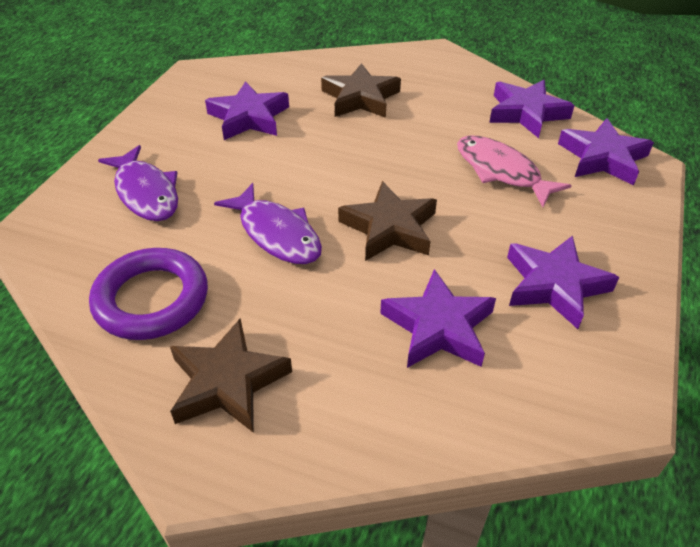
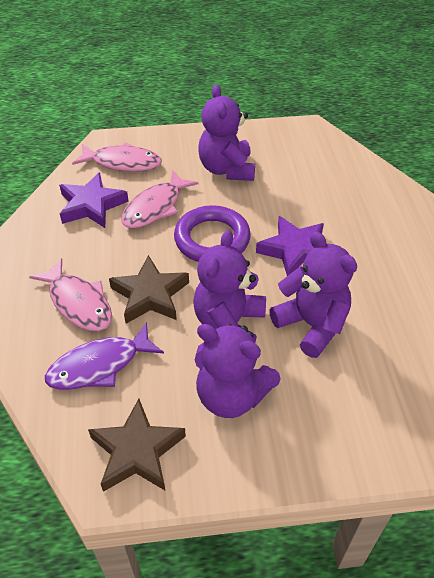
brown star: 3 -> 2
pink fish: 1 -> 3
purple fish: 2 -> 1
purple star: 5 -> 2
purple teddy bear: 0 -> 4

